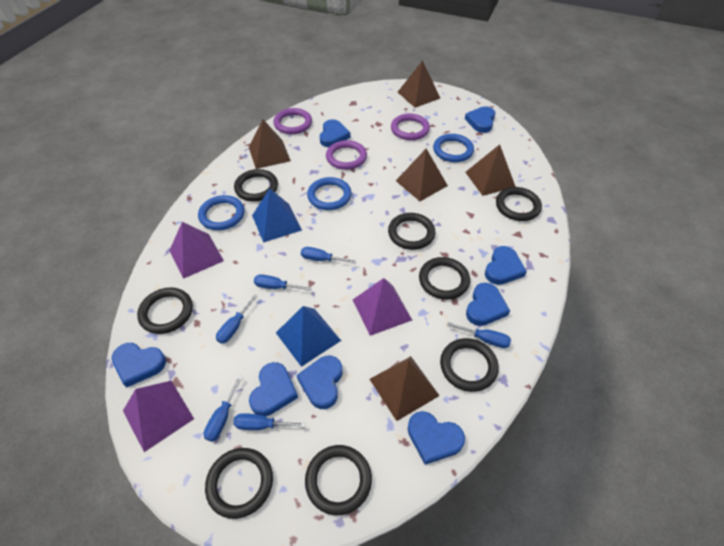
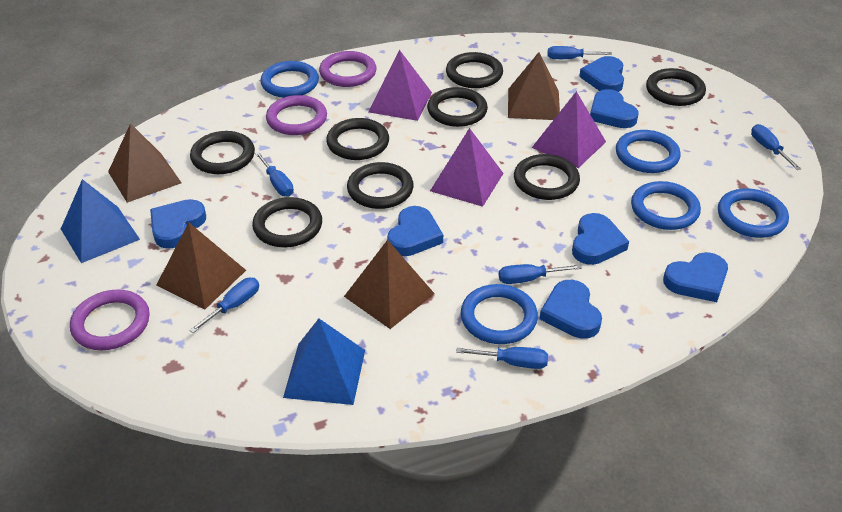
blue heart: 8 -> 7
blue ring: 3 -> 5
brown pyramid: 5 -> 4

